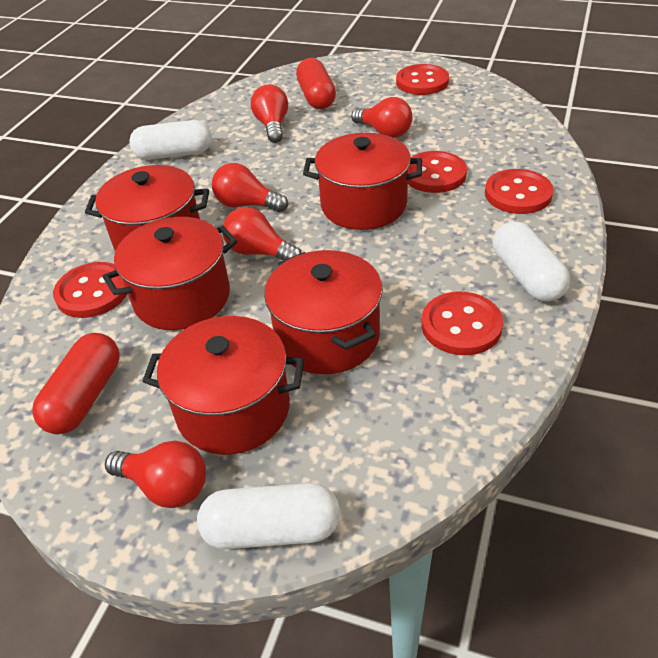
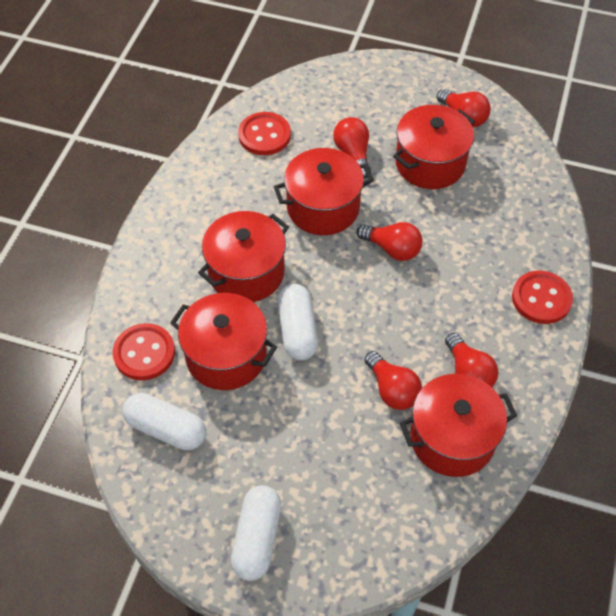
red button: 5 -> 3
red capsule: 2 -> 0

